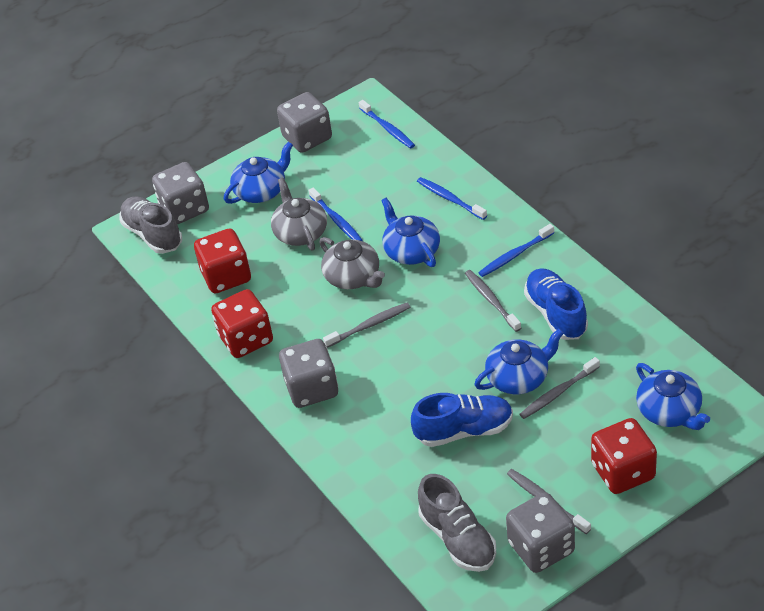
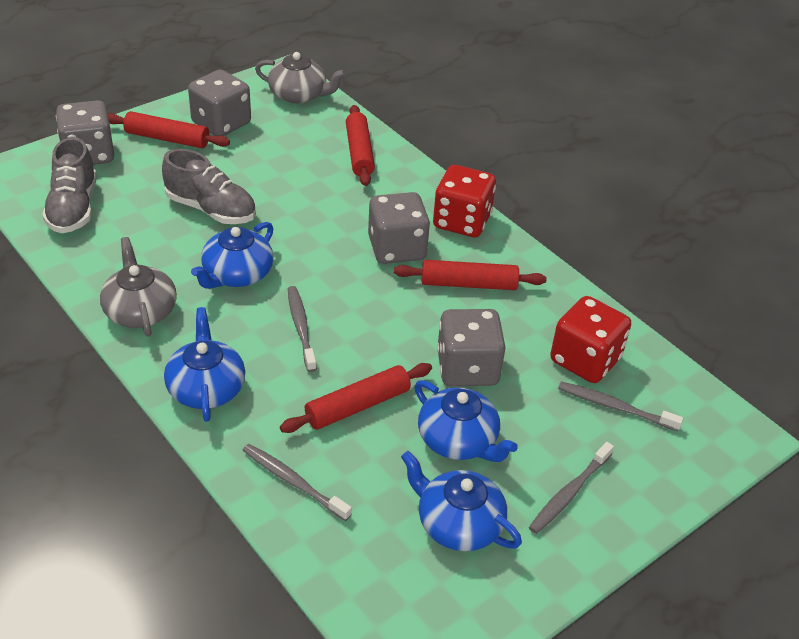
blue shoe: 2 -> 0
blue toothbrush: 4 -> 0
red dice: 3 -> 2
red rolling pin: 0 -> 4

